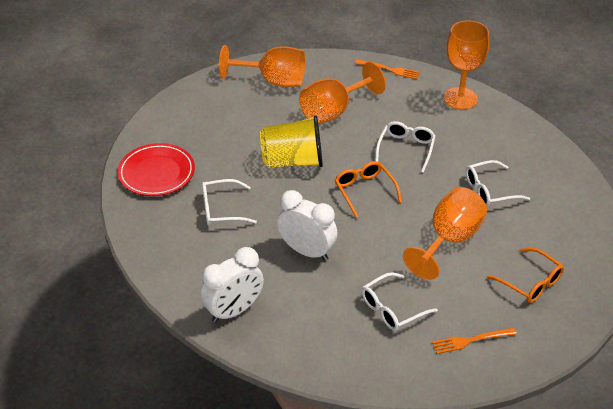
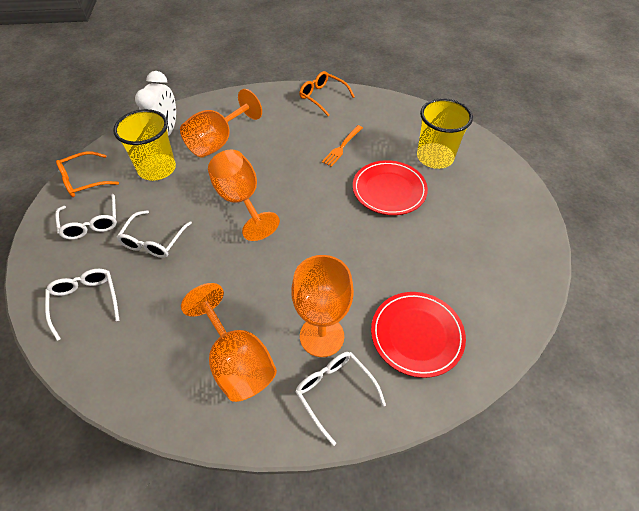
orange fork: 2 -> 1
red plate: 1 -> 2
white clock: 2 -> 1
yellow cup: 1 -> 2

